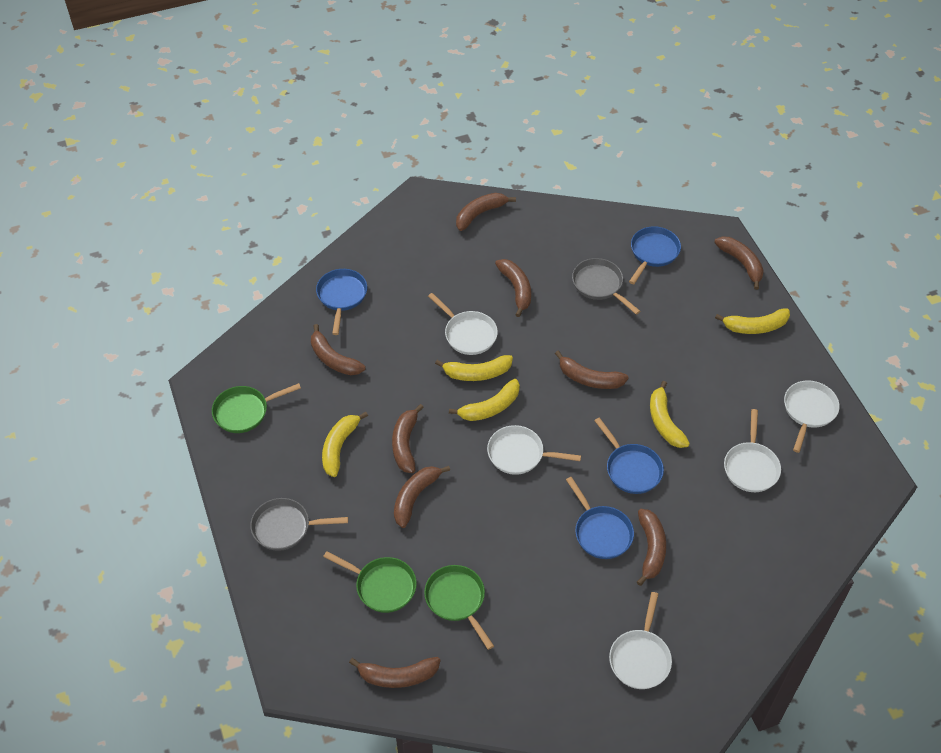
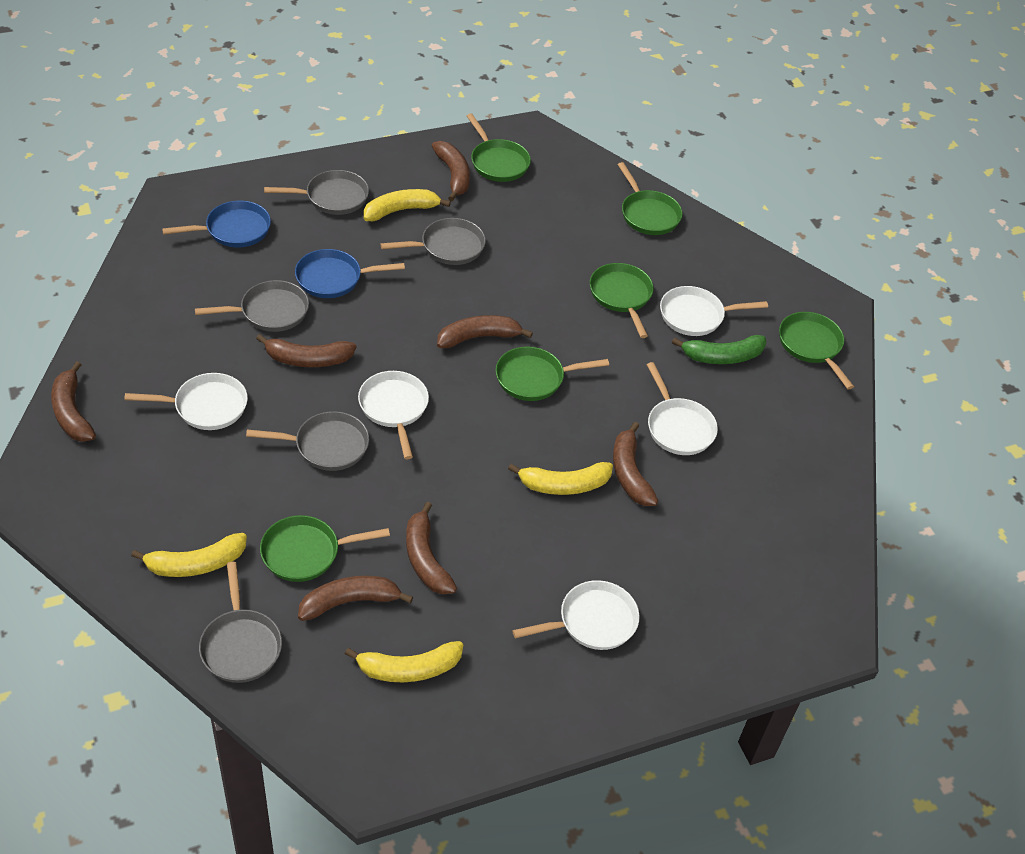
blue pan: 4 -> 2
brown banana: 9 -> 7
green banana: 0 -> 1
green pan: 3 -> 6
grey pan: 2 -> 5
yellow banana: 5 -> 4

